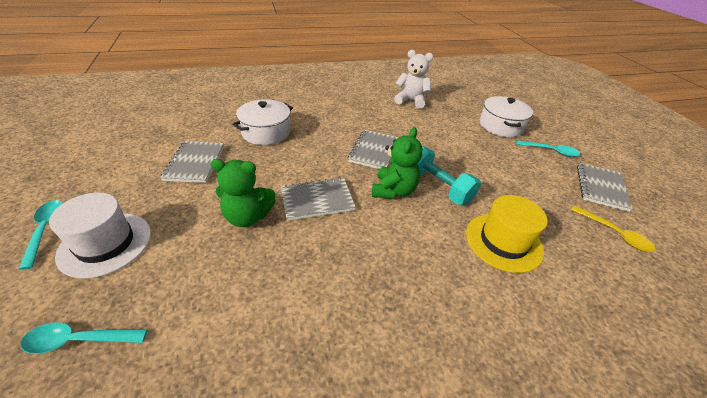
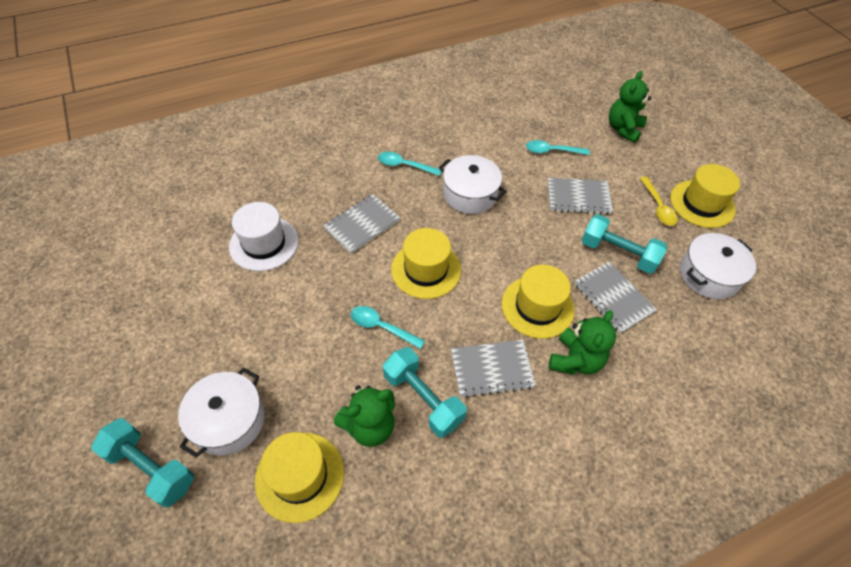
green teddy bear: 2 -> 3
turquoise dumbbell: 1 -> 3
white pot: 2 -> 3
white teddy bear: 1 -> 0
yellow hat: 1 -> 4

